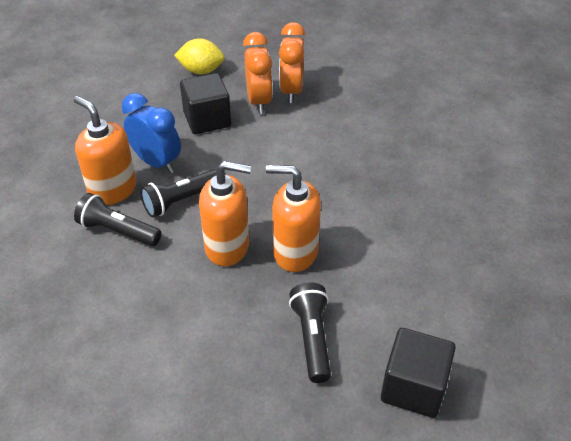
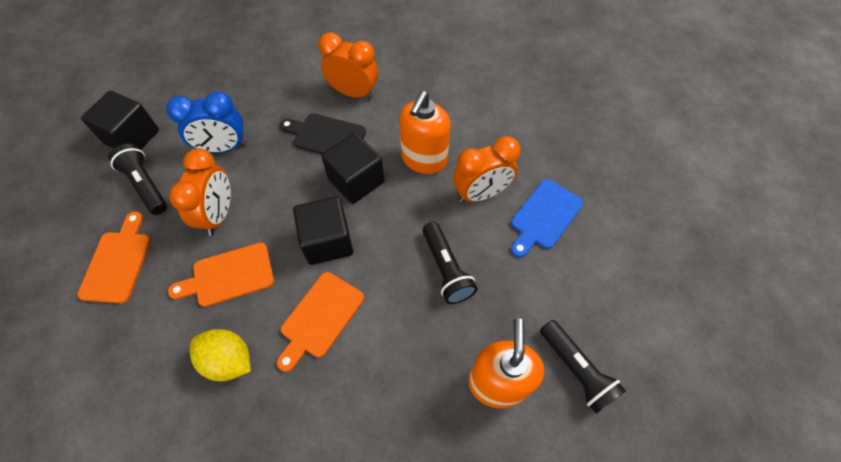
black cube: 2 -> 3
black cutting board: 0 -> 1
blue cutting board: 0 -> 1
orange clock: 2 -> 3
orange cutting board: 0 -> 3
orange soap dispenser: 3 -> 2

